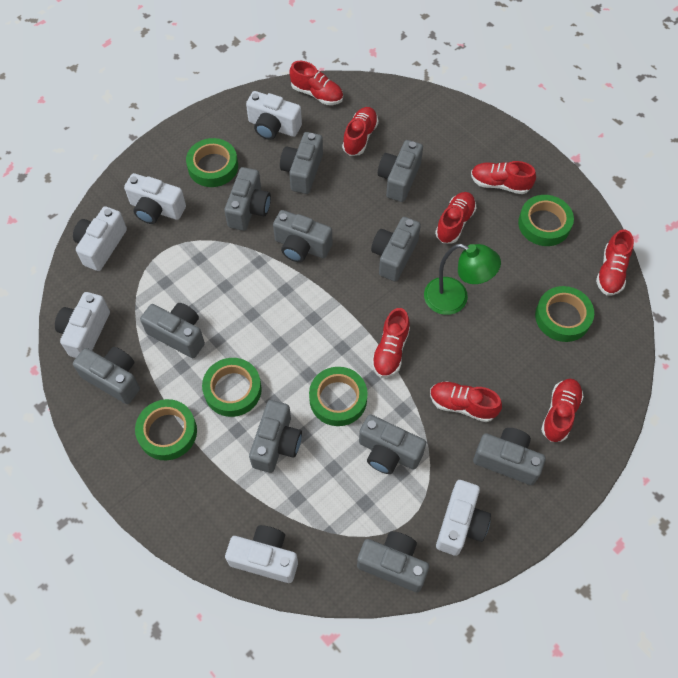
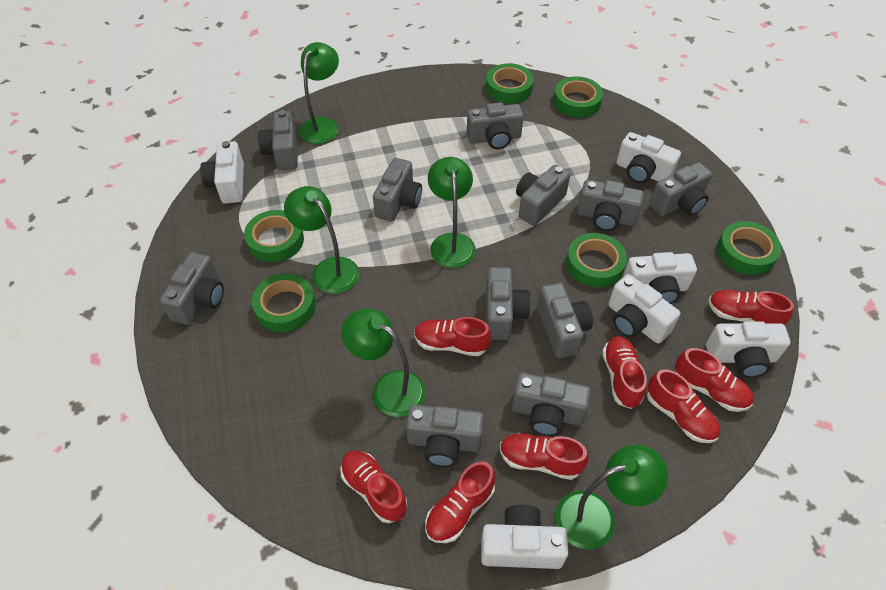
green lamp: 1 -> 5

